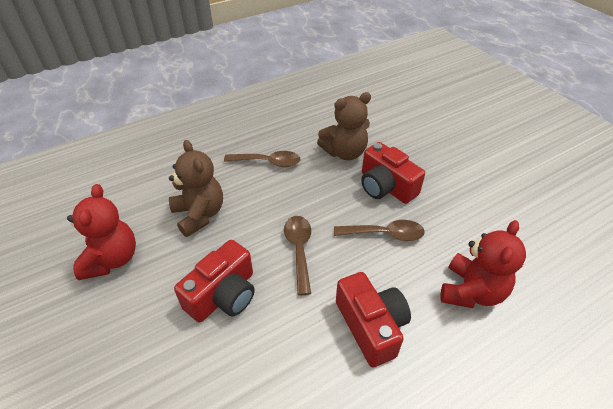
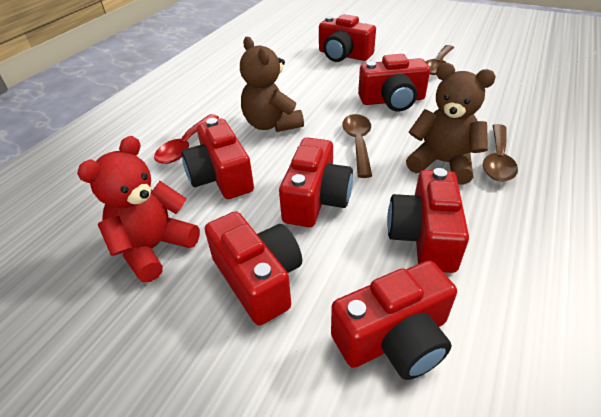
red camera: 3 -> 7
red spoon: 0 -> 1
red teddy bear: 2 -> 1

